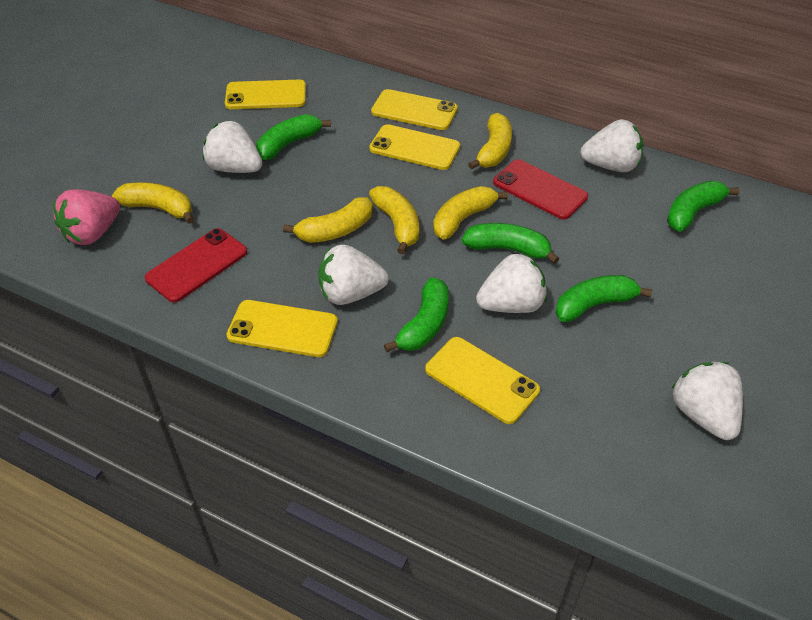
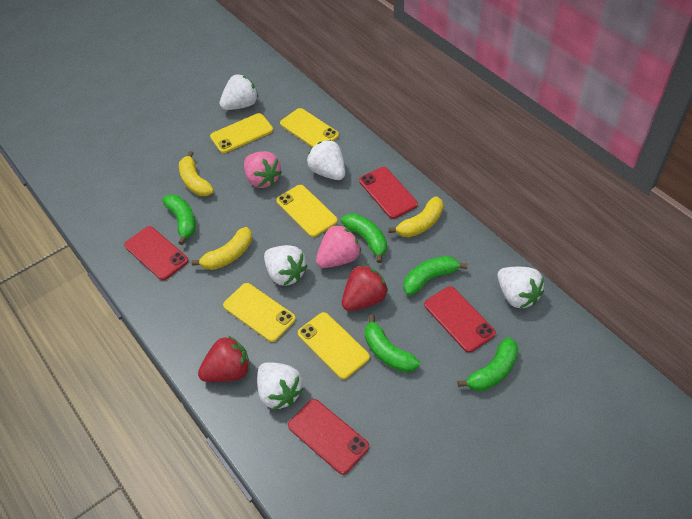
pink strawberry: 1 -> 2
red phone: 2 -> 4
red strawberry: 0 -> 2
yellow banana: 5 -> 3

